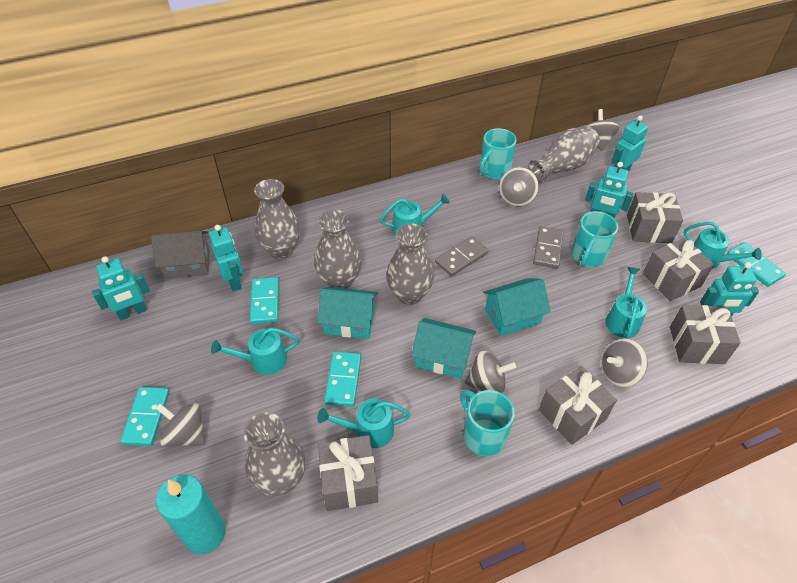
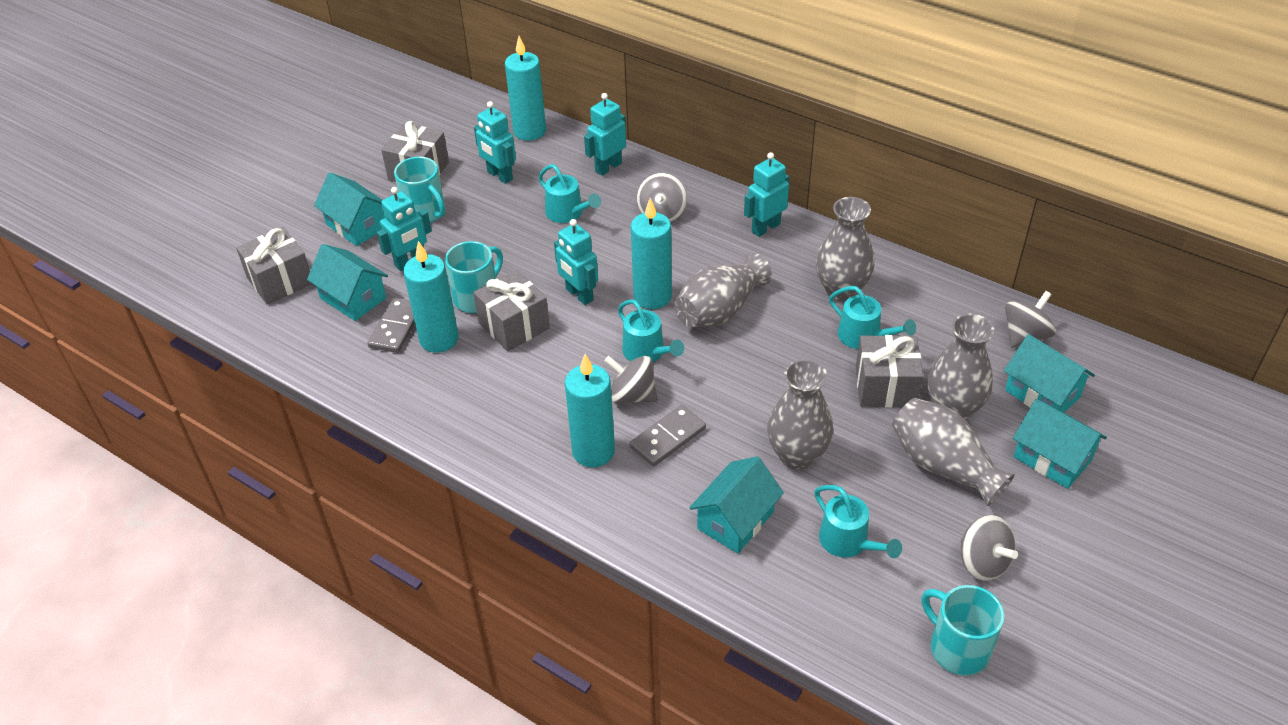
grey gift: 5 -> 4
grey house: 1 -> 0
grey spinning top: 5 -> 4
turquoise candle: 1 -> 4
turquoise domino: 4 -> 0
turquoise house: 3 -> 5
turquoise watering can: 5 -> 4

